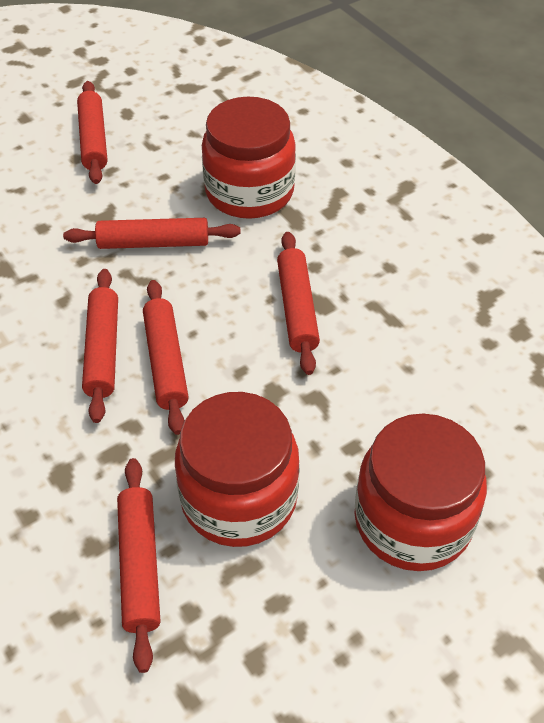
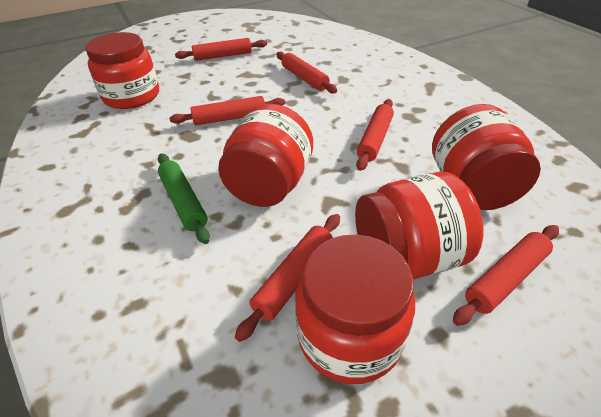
green rolling pin: 0 -> 1
red jar: 3 -> 5

